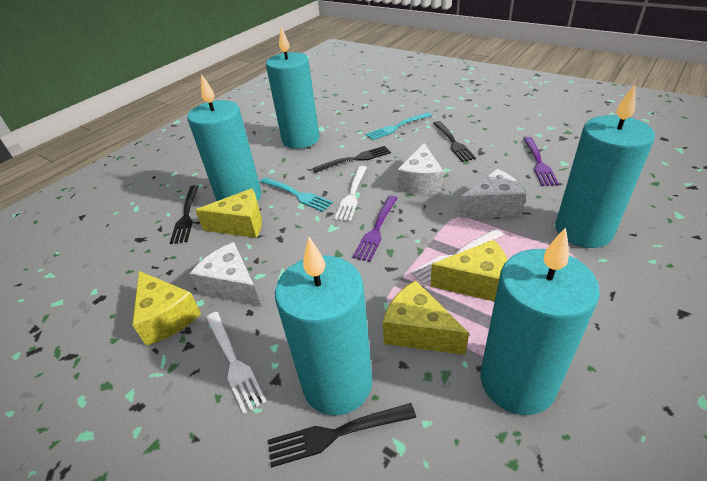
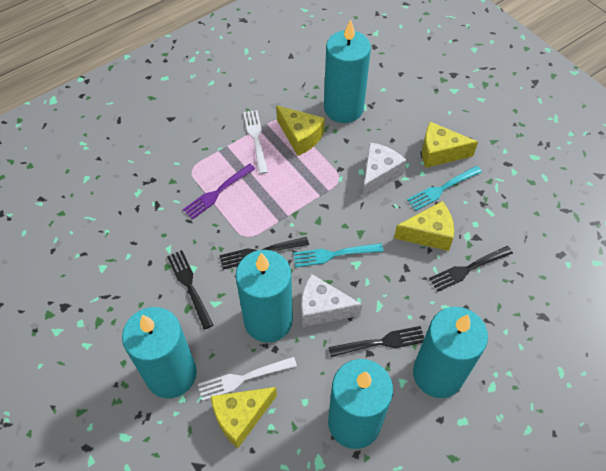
purple fork: 2 -> 1
white cheese: 3 -> 2
white fork: 3 -> 2

